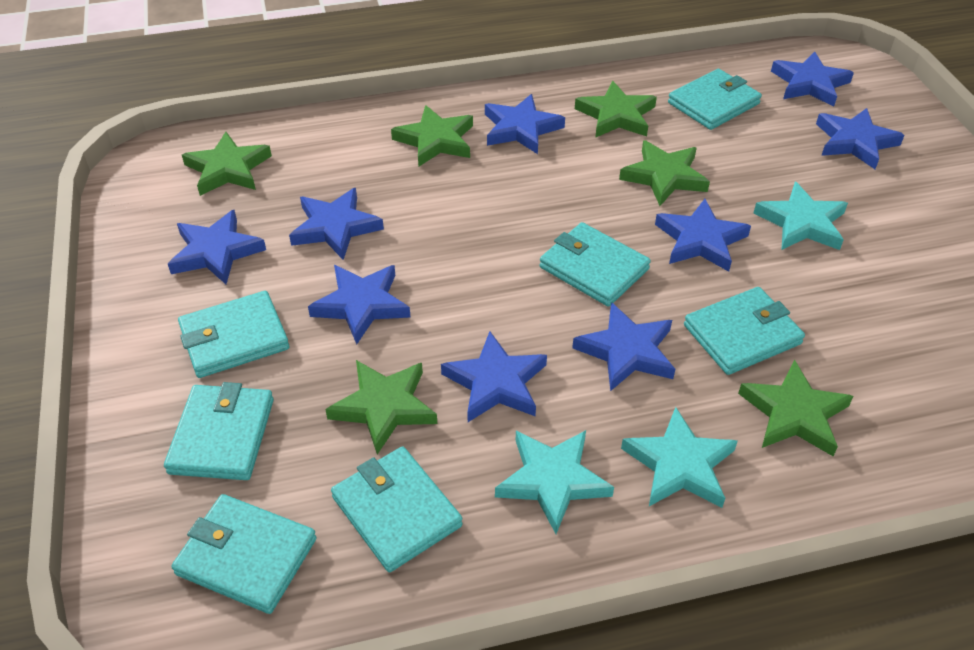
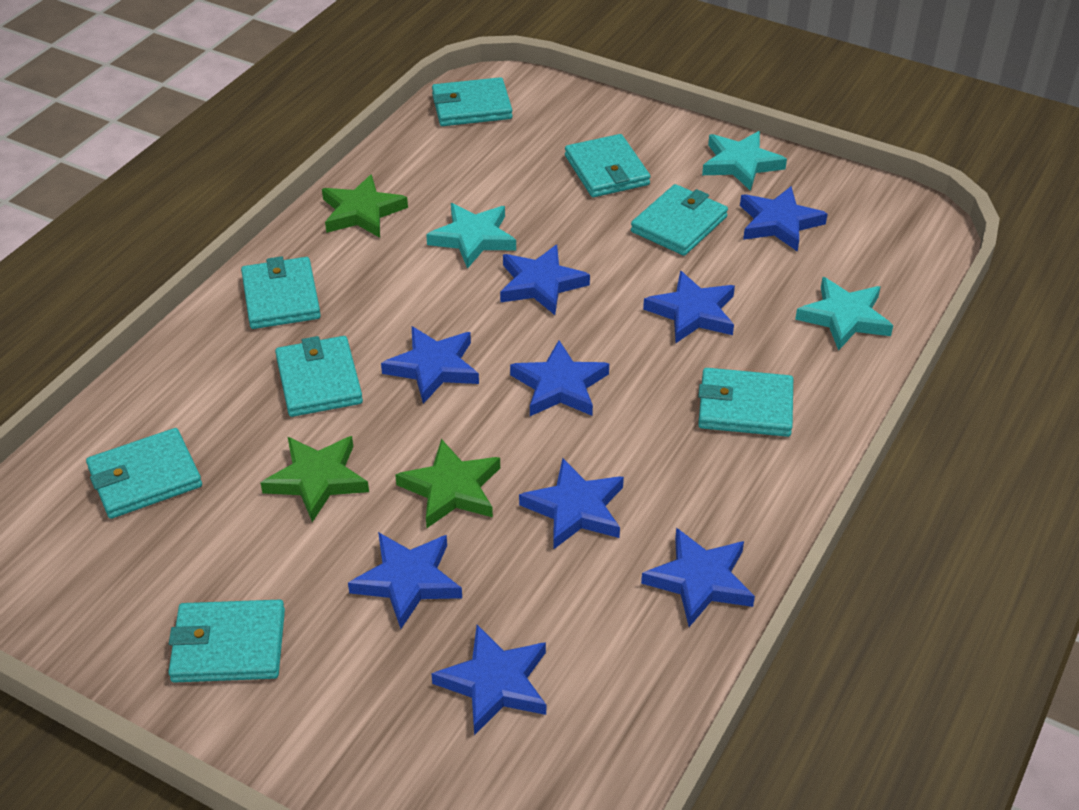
green star: 6 -> 3
turquoise wallet: 7 -> 8

